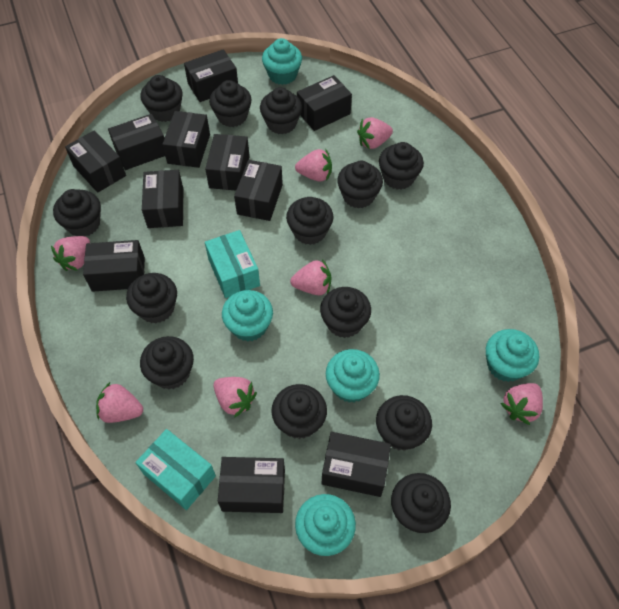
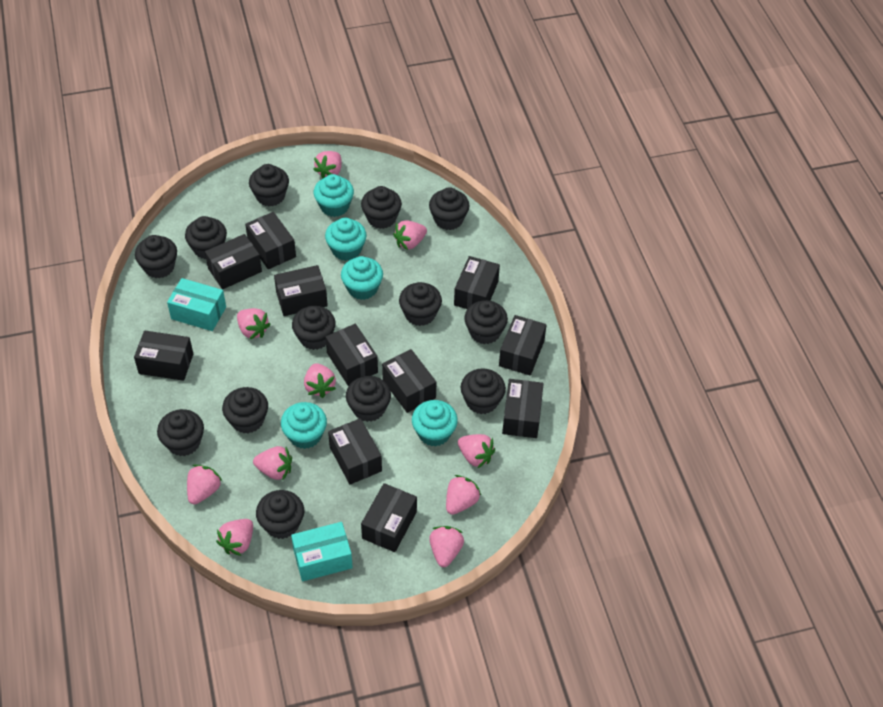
pink strawberry: 7 -> 10

